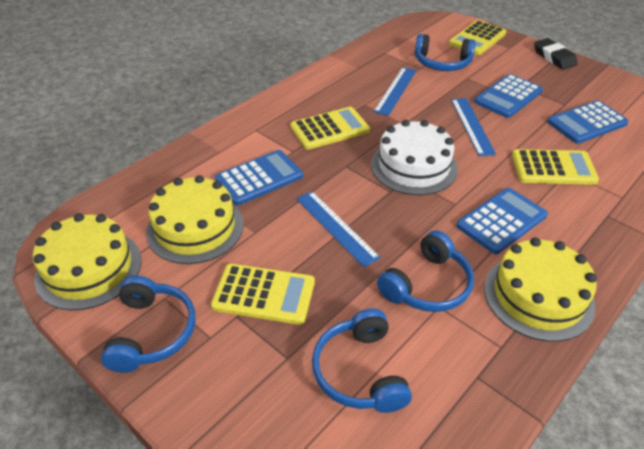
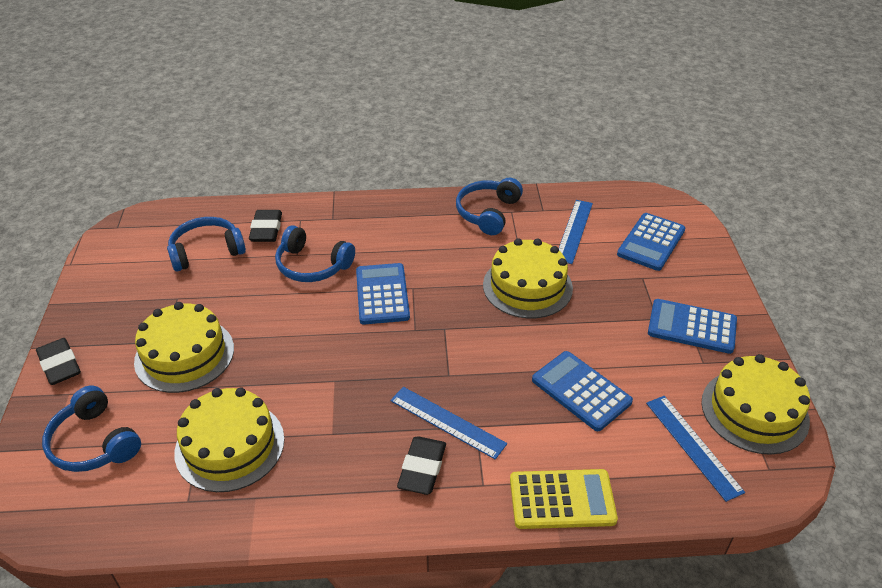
black eraser: 1 -> 3
white cake: 1 -> 0
yellow cake: 3 -> 4
yellow calculator: 4 -> 1

